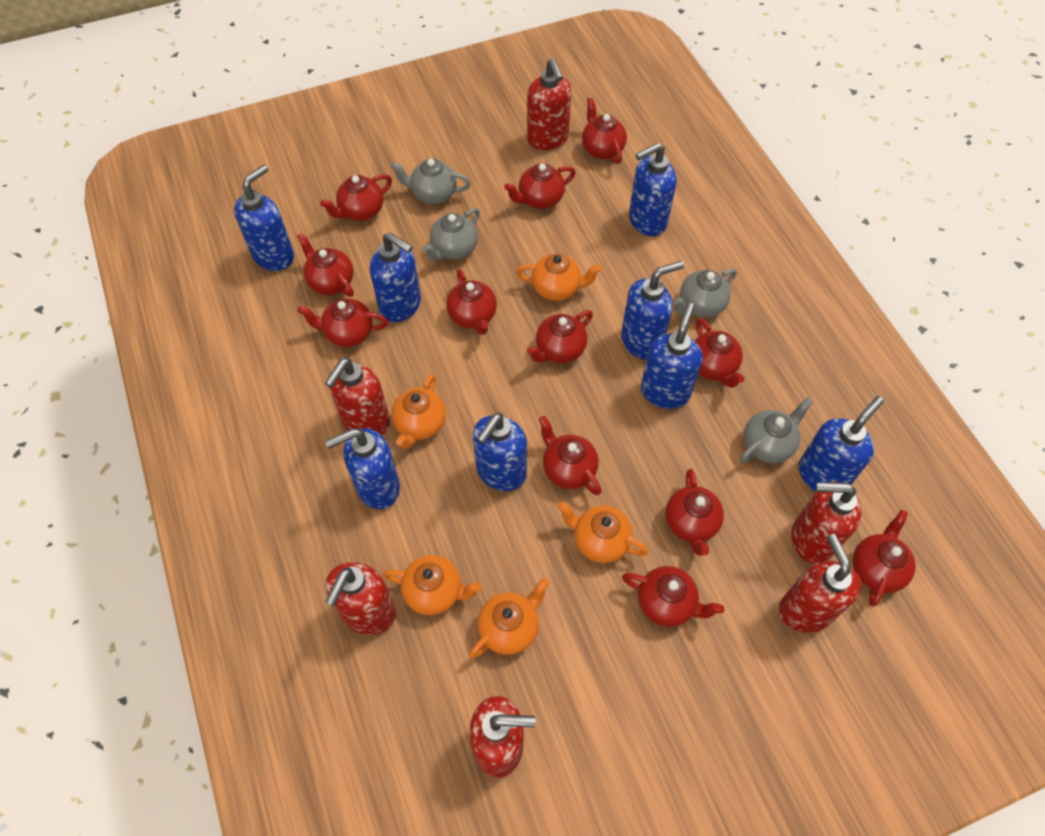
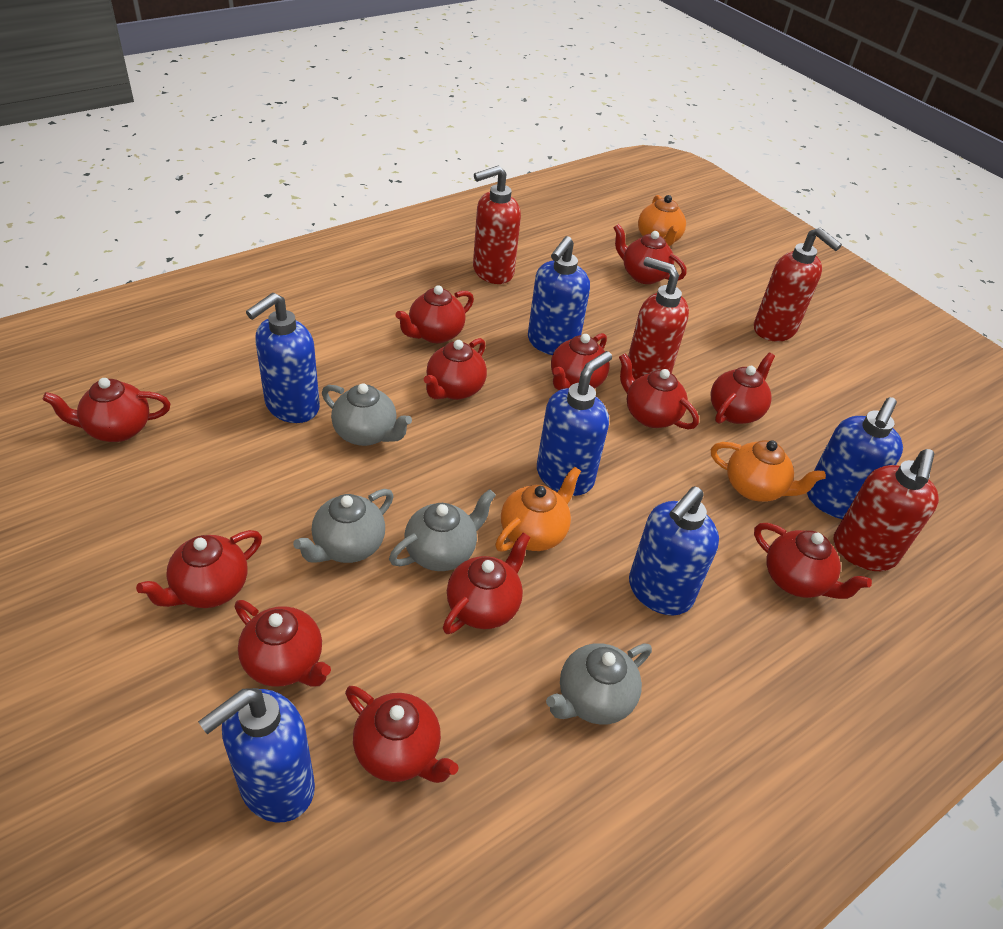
blue soap dispenser: 8 -> 6
orange teapot: 5 -> 3
red soap dispenser: 6 -> 4

